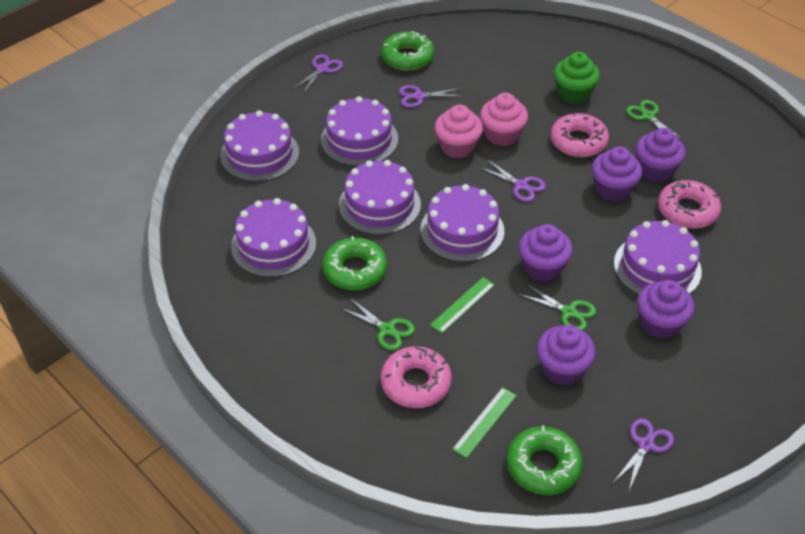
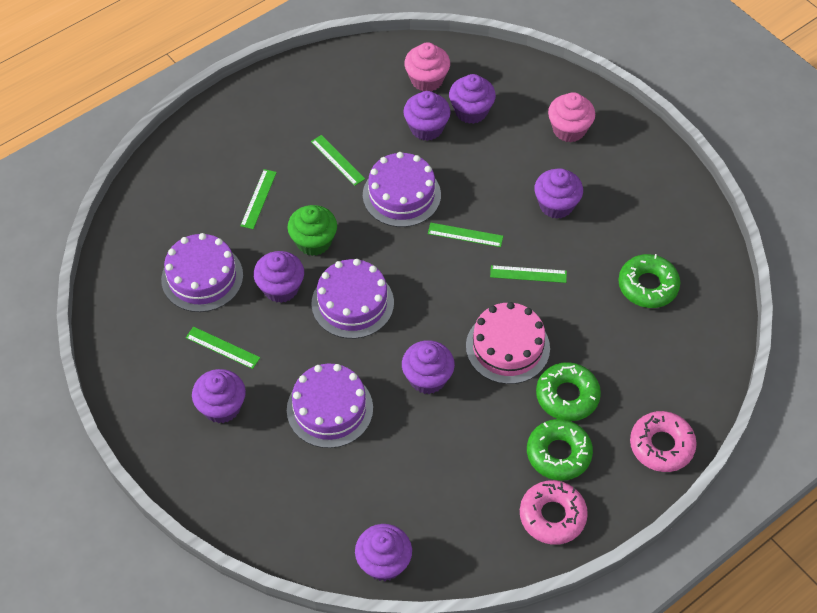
green ruler: 2 -> 5
green scissors: 3 -> 0
pink cake: 0 -> 1
pink donut: 3 -> 2
purple cake: 6 -> 4
purple cupcake: 5 -> 7
purple scissors: 4 -> 0

